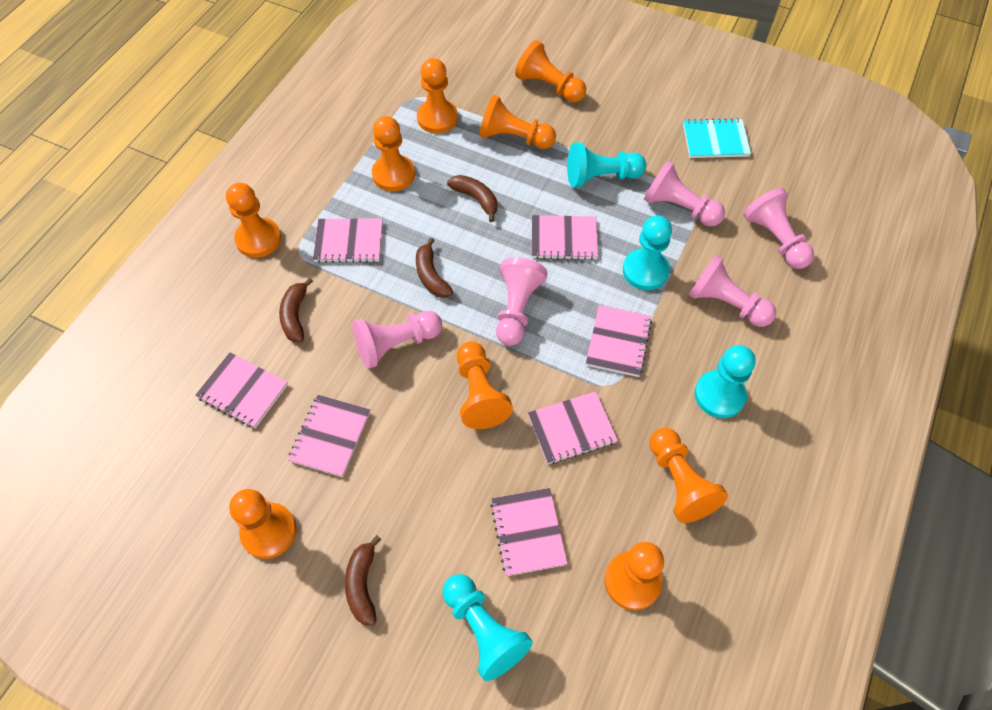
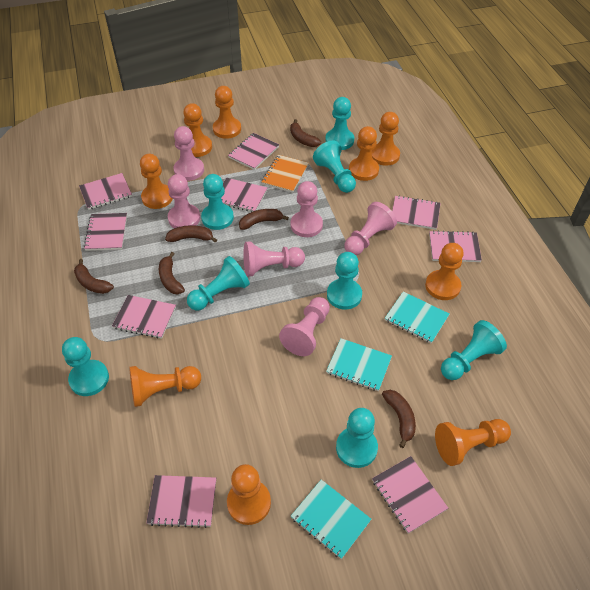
brown banana: 4 -> 6
orange notebook: 0 -> 1
pink notebook: 7 -> 9
pink pawn: 5 -> 6
turquoise notebook: 1 -> 3
turquoise pawn: 4 -> 8

